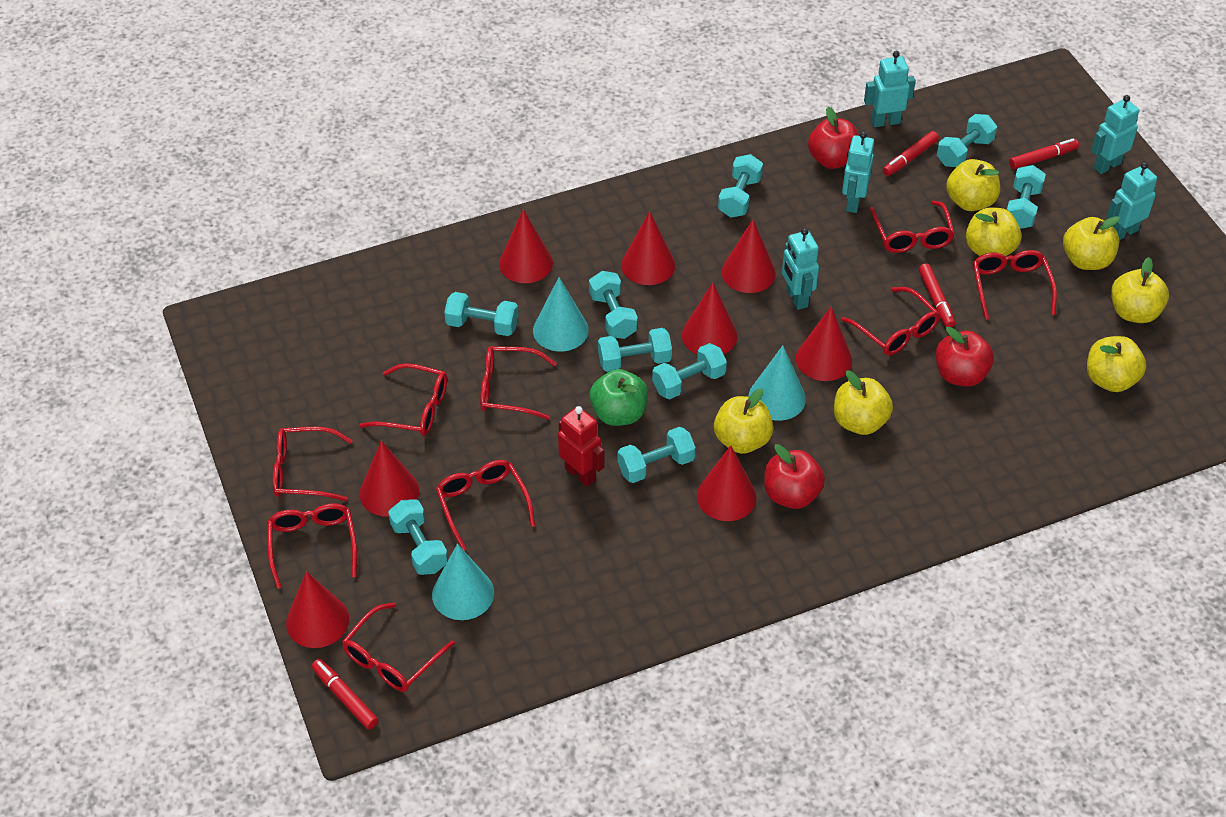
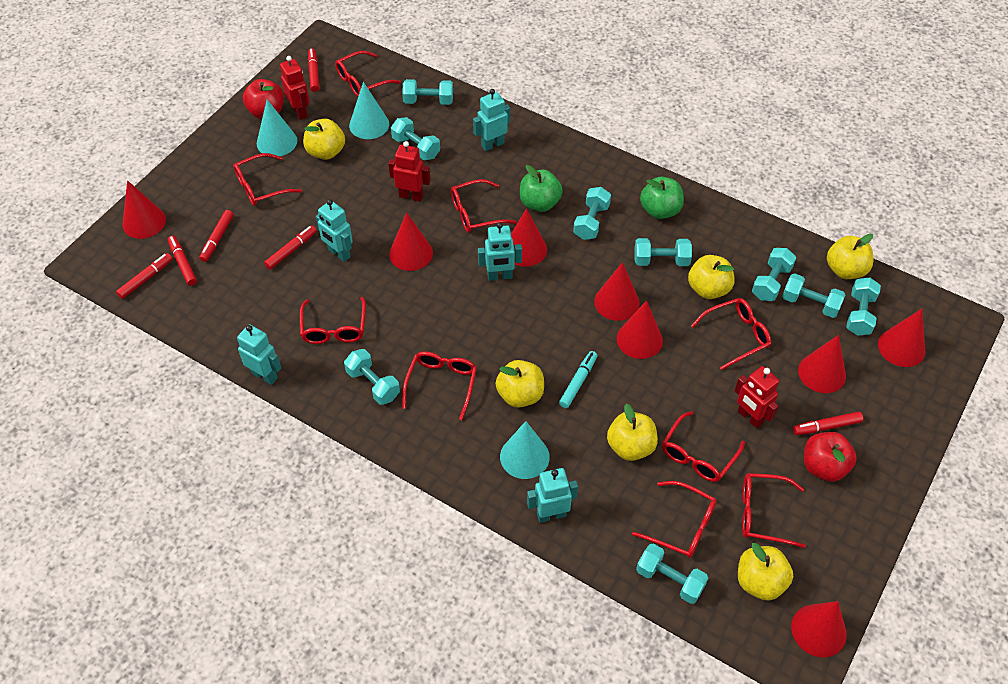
green apple: 1 -> 2
red apple: 3 -> 2
red marker: 4 -> 6
red robot: 1 -> 3
turquoise marker: 0 -> 1
yellow apple: 7 -> 6

